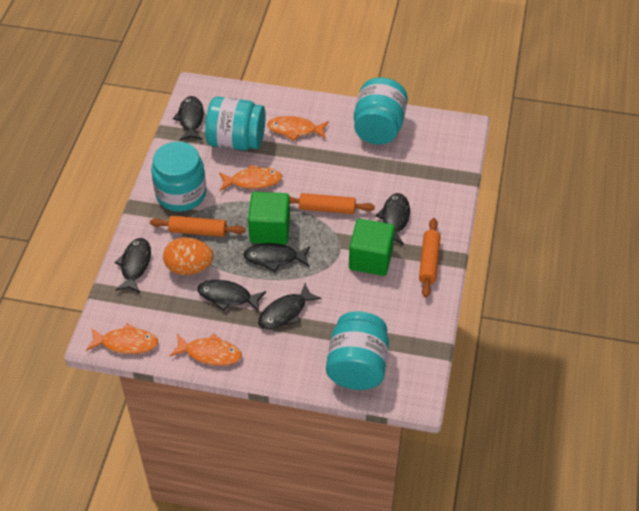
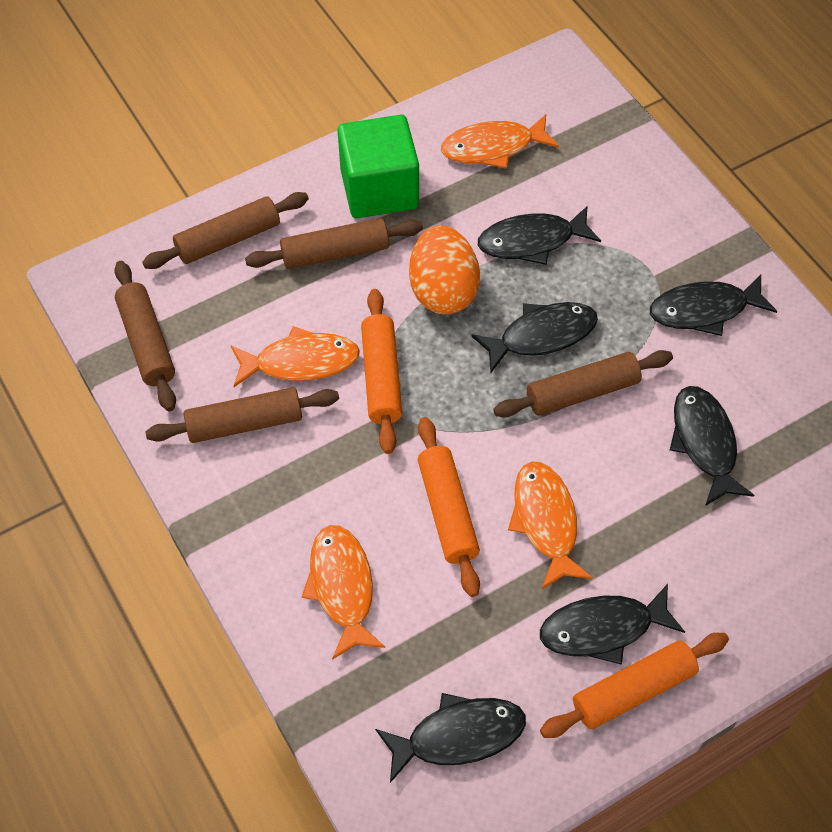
brown rolling pin: 0 -> 5
green cube: 2 -> 1
turquoise jar: 4 -> 0

